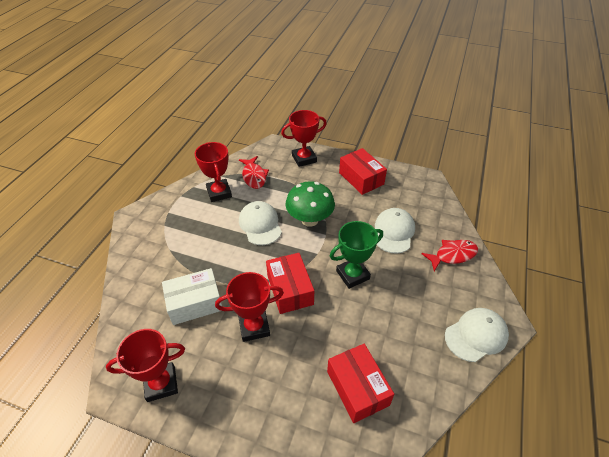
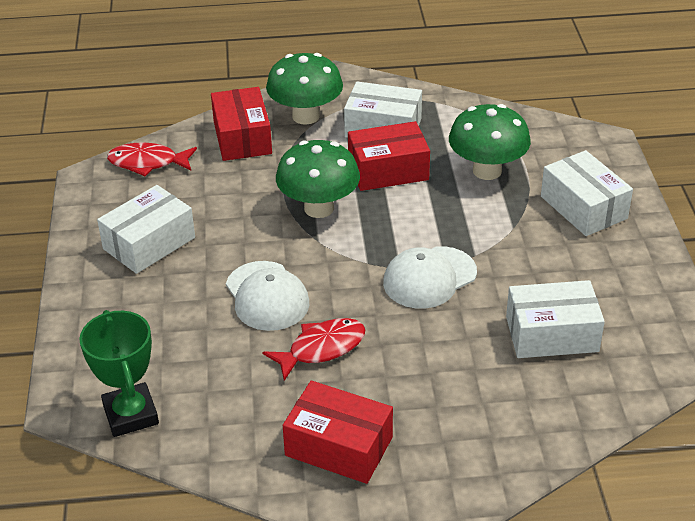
green mushroom: 1 -> 3
red trophy: 4 -> 0
white box: 1 -> 4
white cap: 3 -> 2

